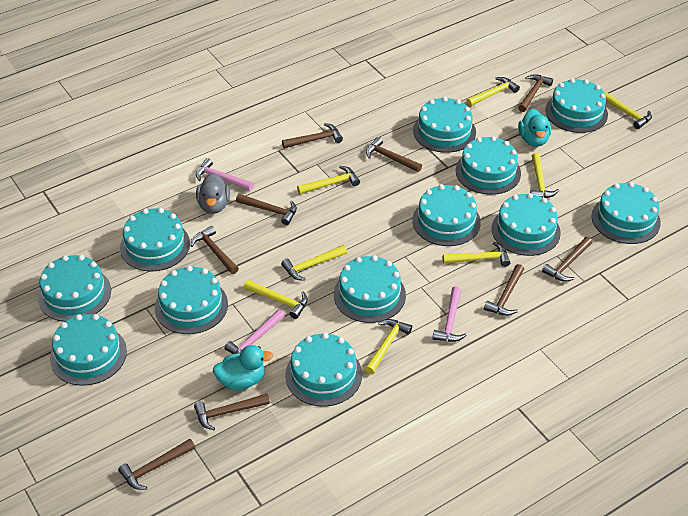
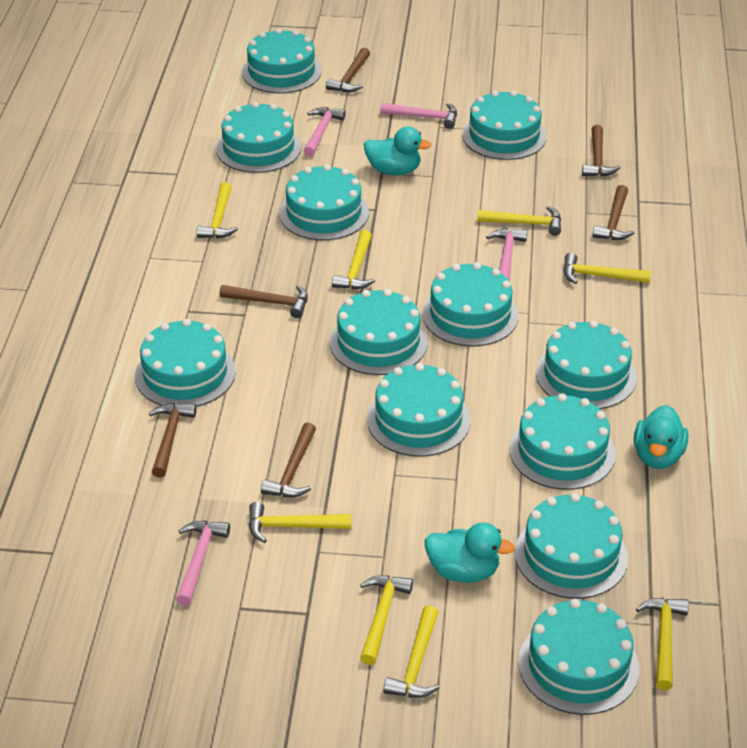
brown hammer: 9 -> 6
grey duck: 1 -> 0
pink hammer: 3 -> 4
turquoise duck: 2 -> 3

